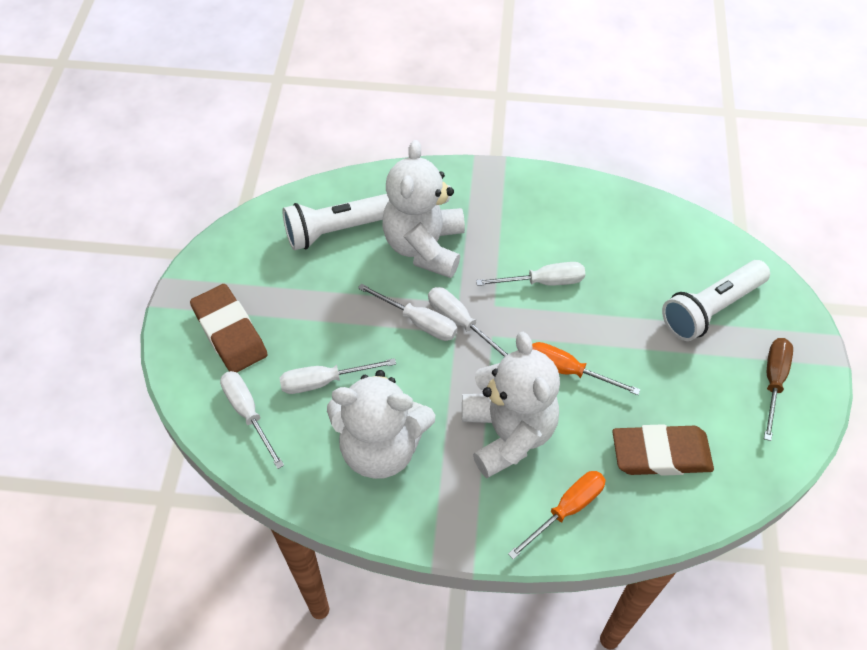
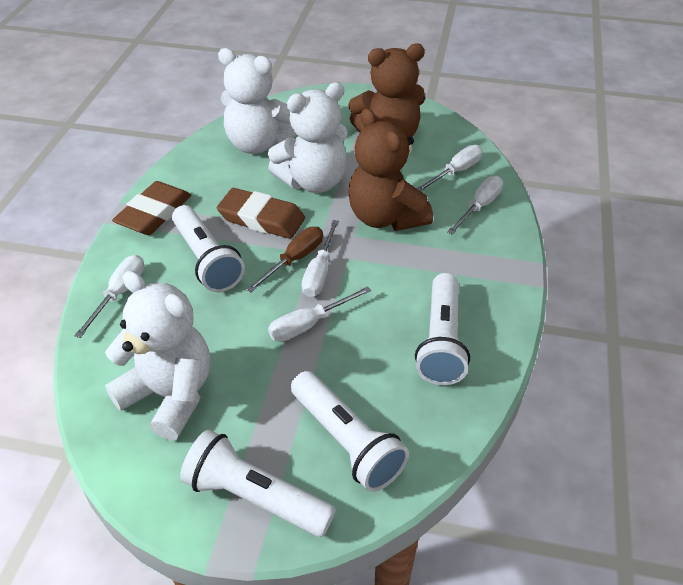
brown teddy bear: 0 -> 2
orange screwdriver: 2 -> 0
white flashlight: 2 -> 4

